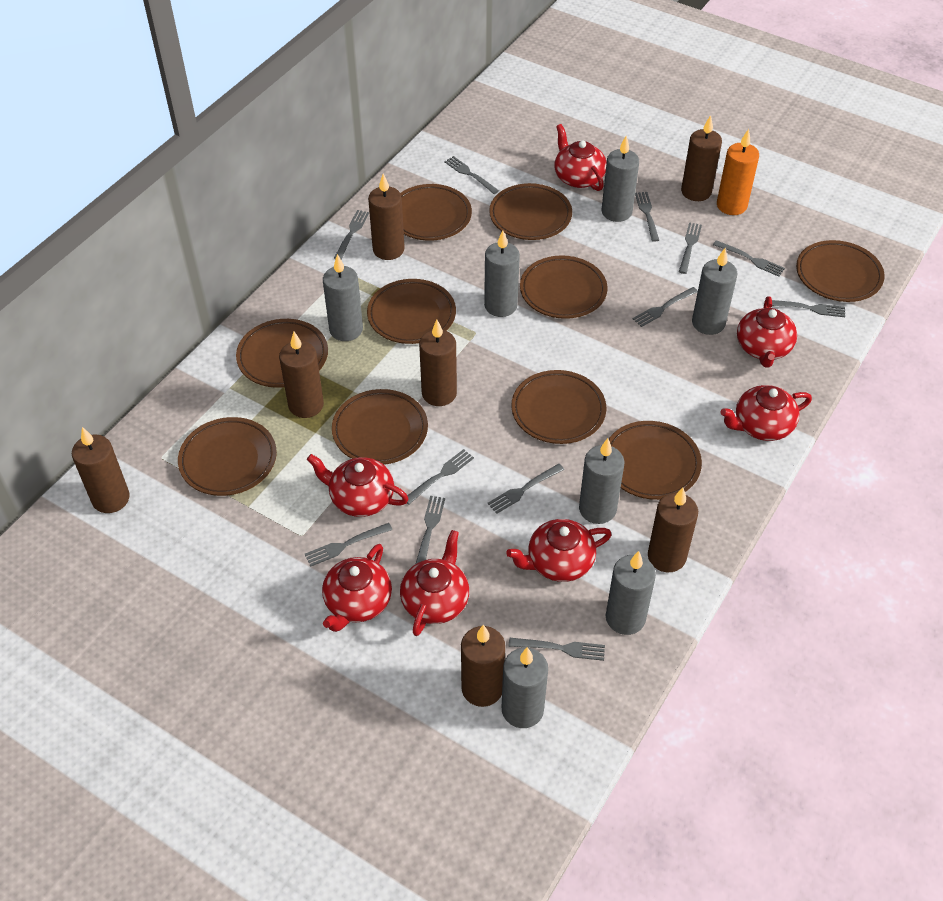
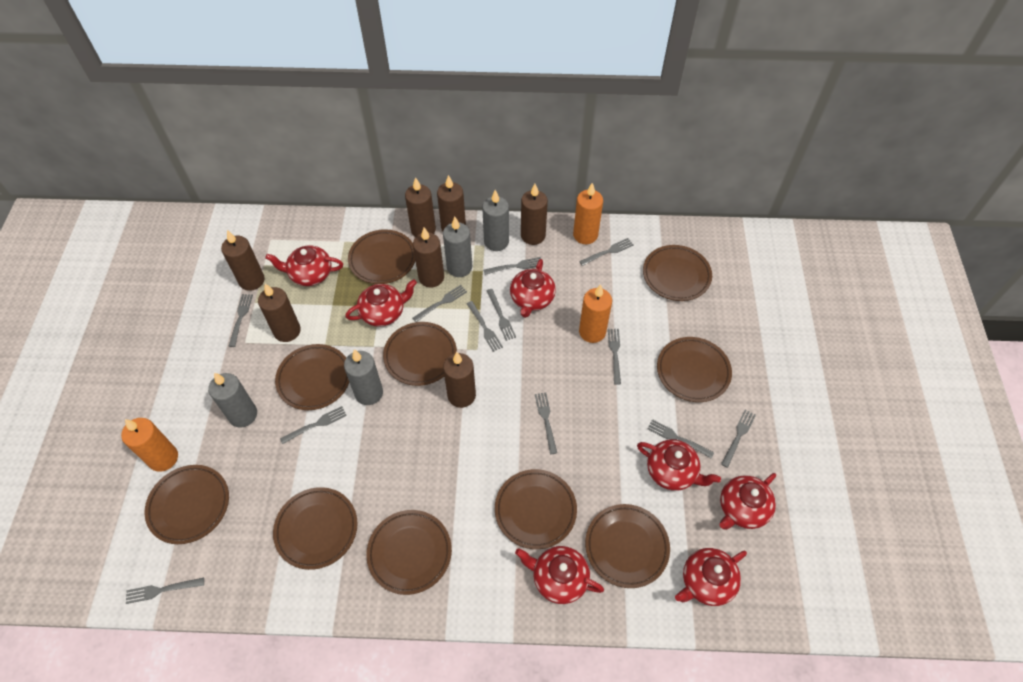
grey candle: 7 -> 4
orange candle: 1 -> 3

